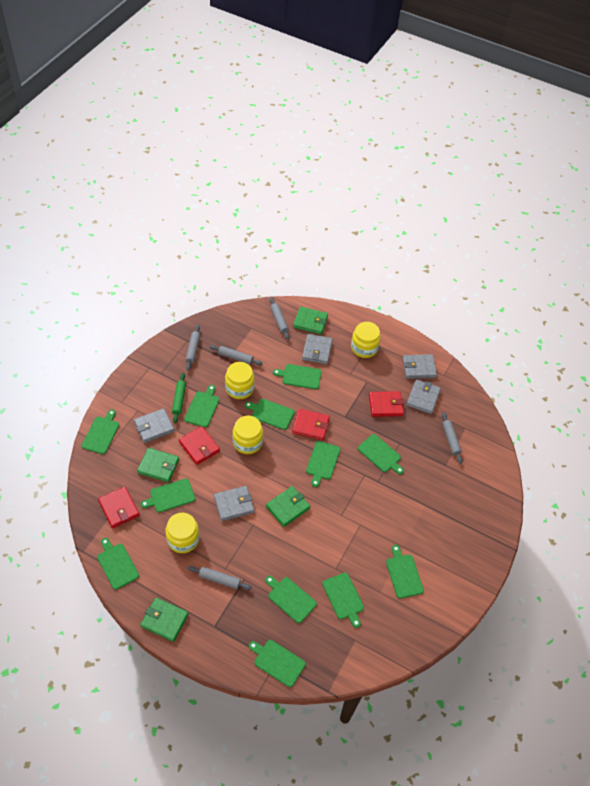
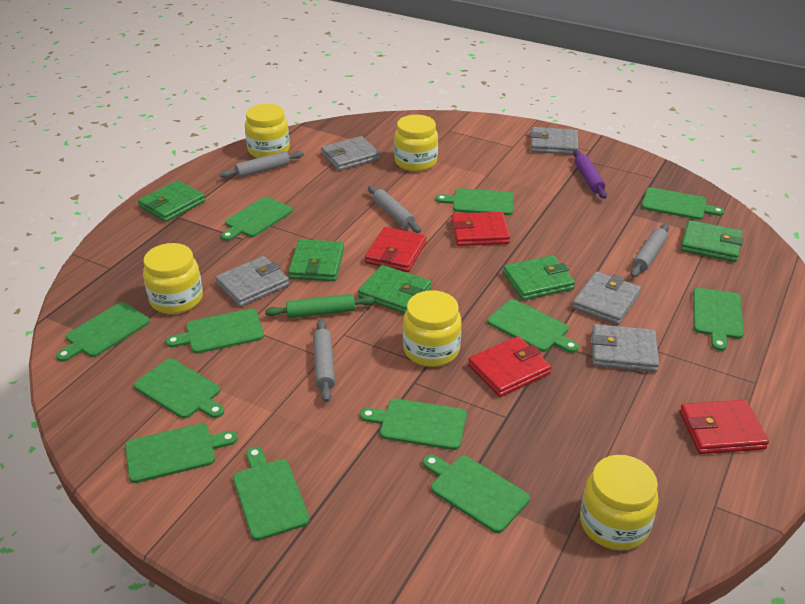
green wallet: 4 -> 5
grey rolling pin: 5 -> 4
purple rolling pin: 0 -> 1
yellow jar: 4 -> 5

